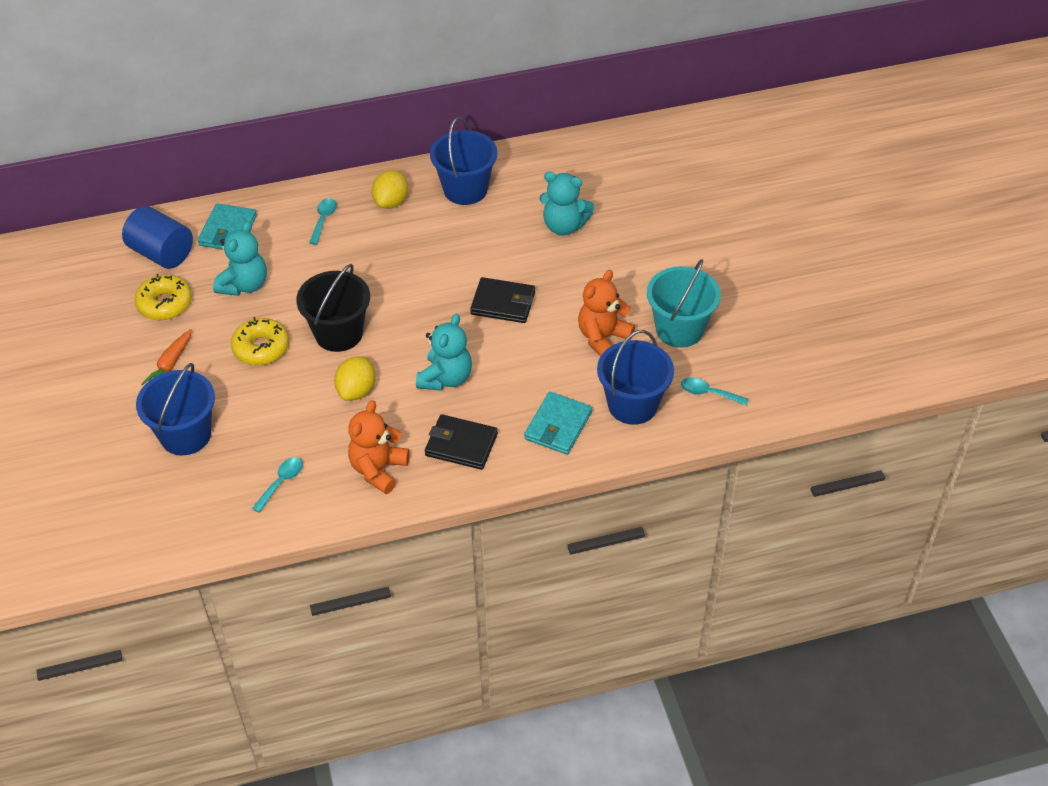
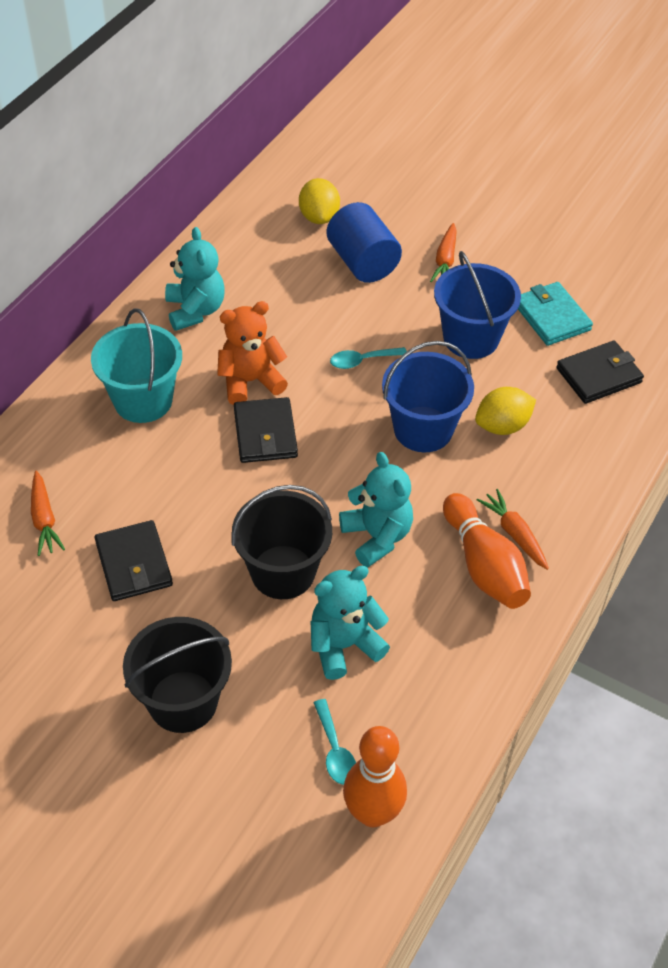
black bucket: 1 -> 2
black wallet: 2 -> 3
blue bucket: 3 -> 2
orange bowling pin: 0 -> 2
orange carrot: 1 -> 3
orange teddy bear: 2 -> 1
turquoise spoon: 3 -> 2
turquoise wallet: 2 -> 1
yellow donut: 2 -> 0

